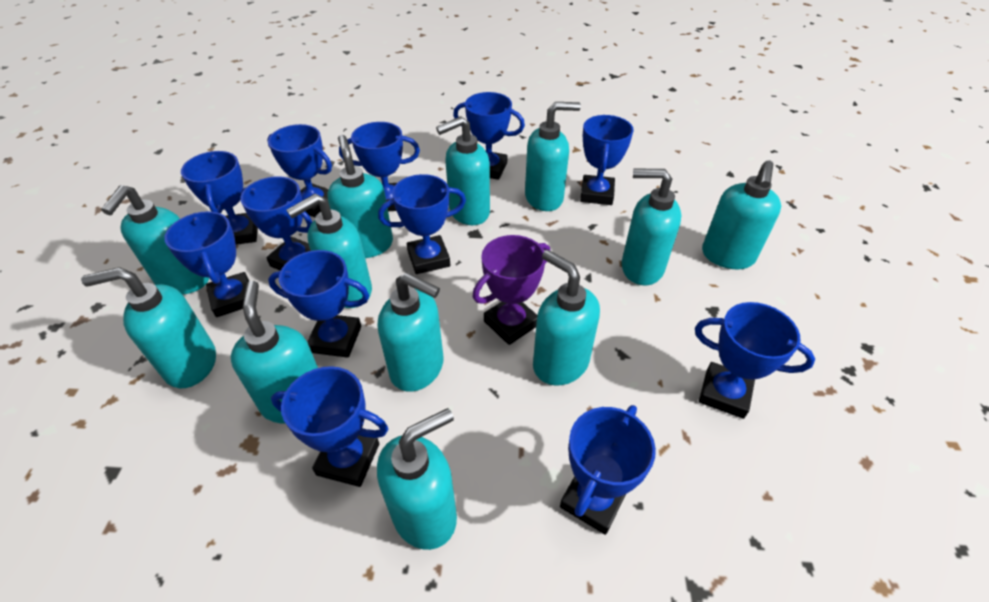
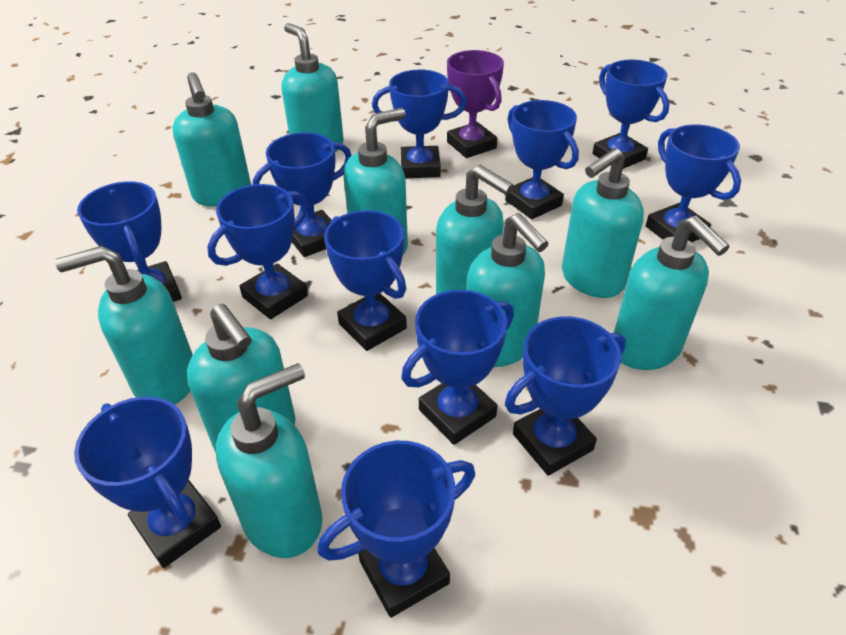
turquoise soap dispenser: 12 -> 10

